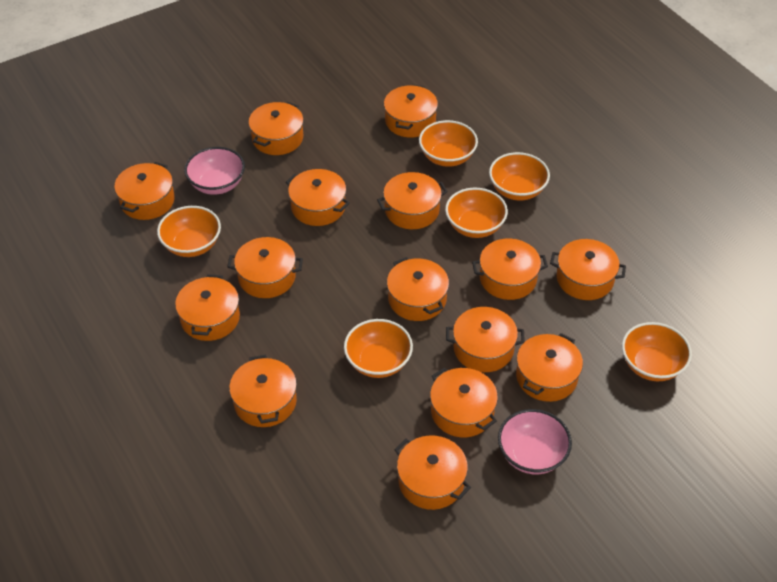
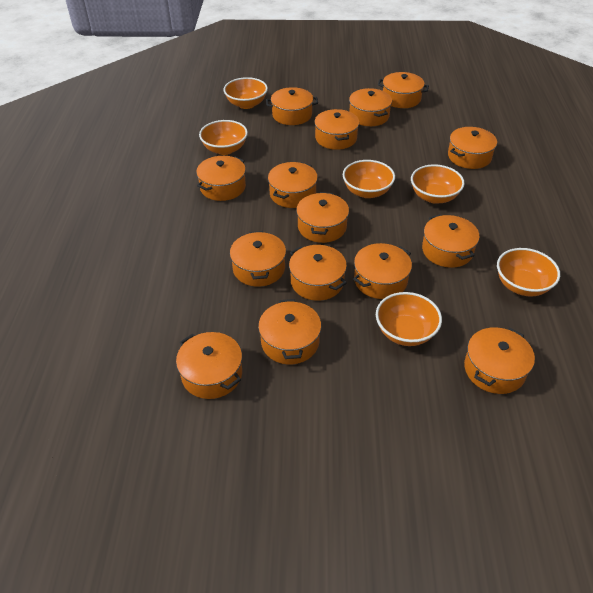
pink bowl: 2 -> 0

